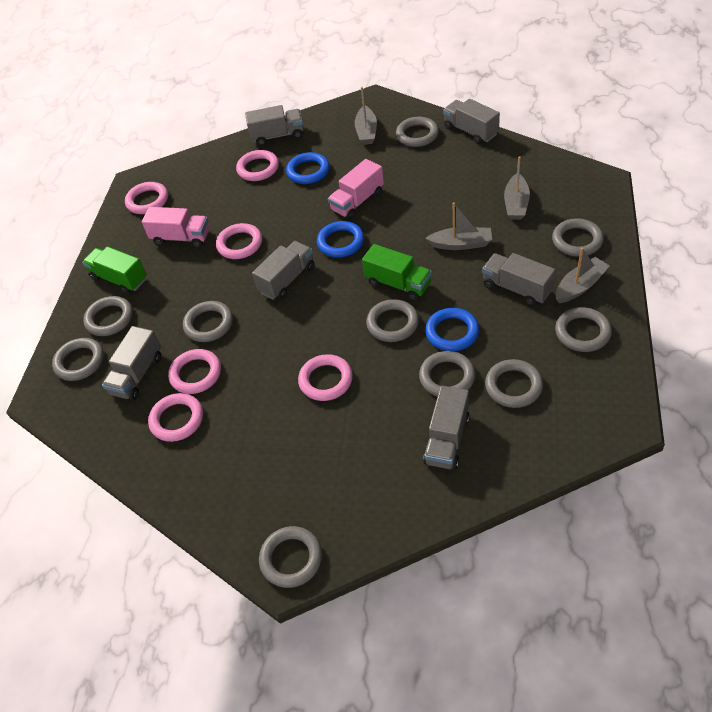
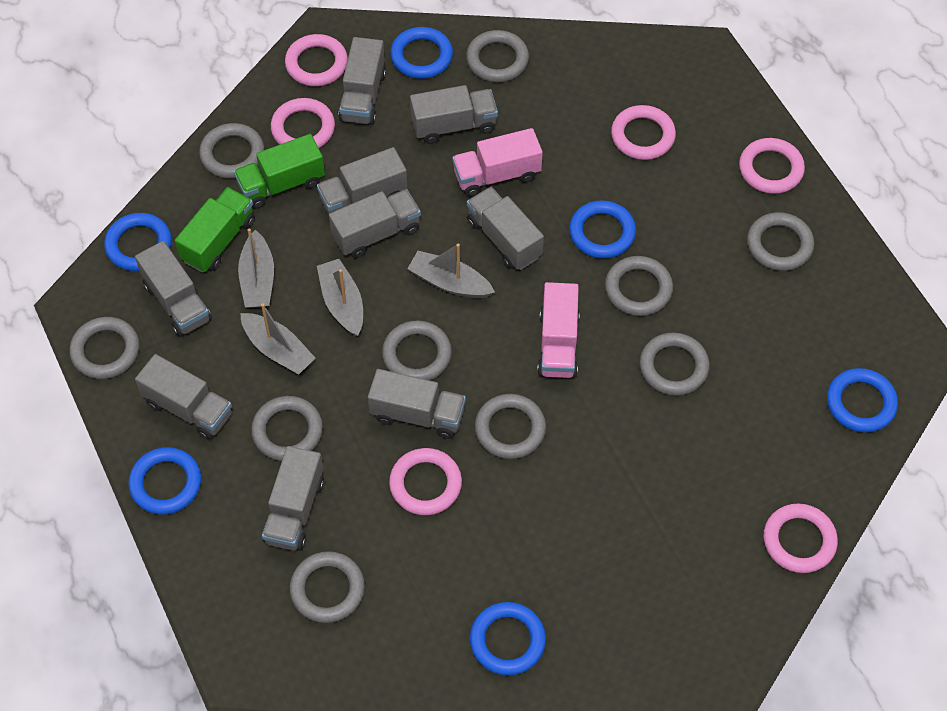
blue ring: 3 -> 6
grey truck: 6 -> 9

